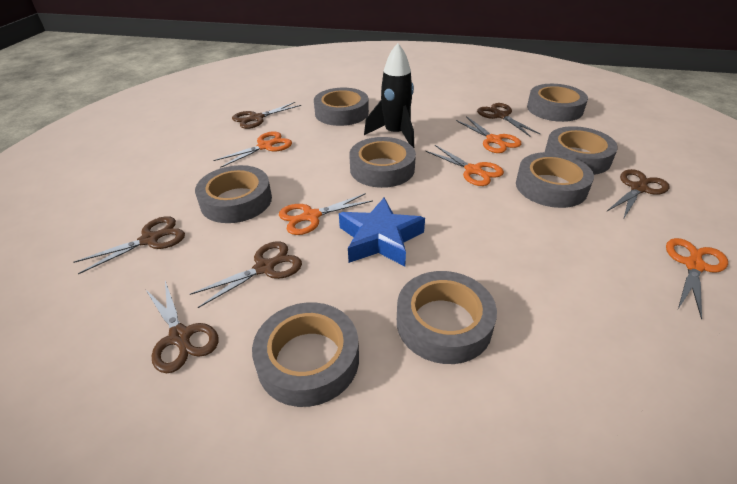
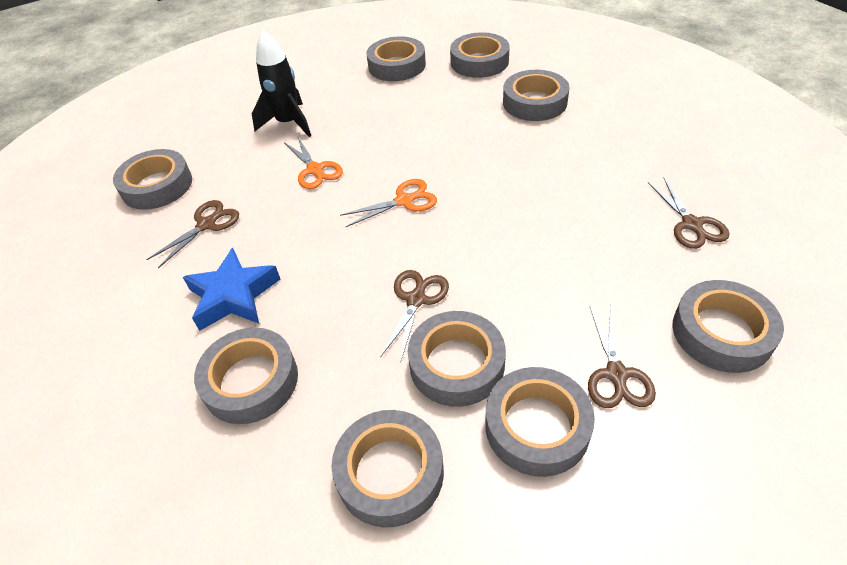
brown scissors: 6 -> 4
grey tape: 8 -> 9
orange scissors: 5 -> 2

